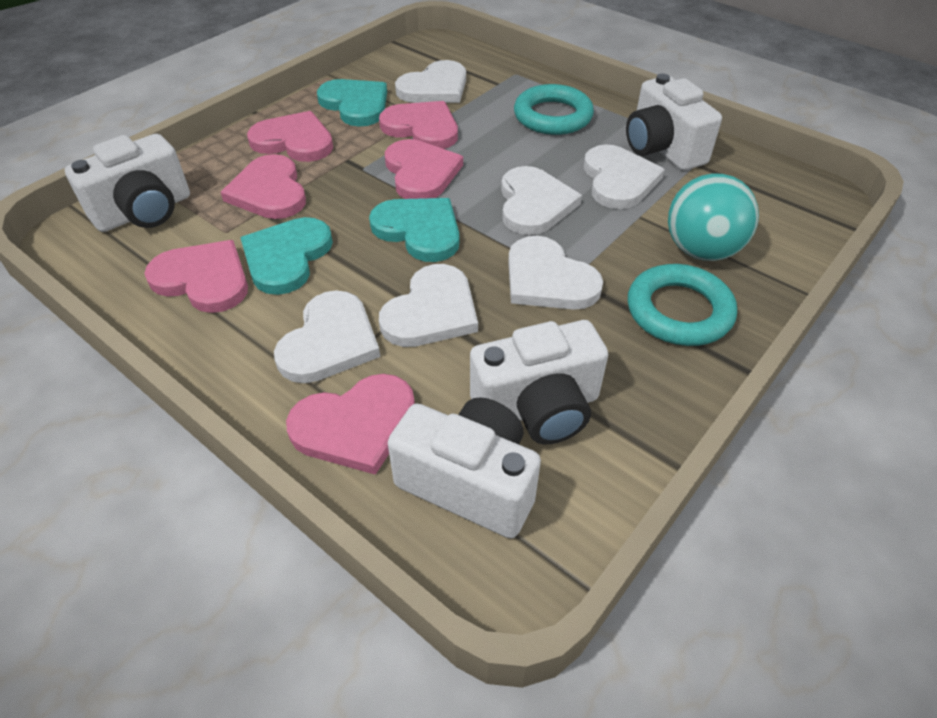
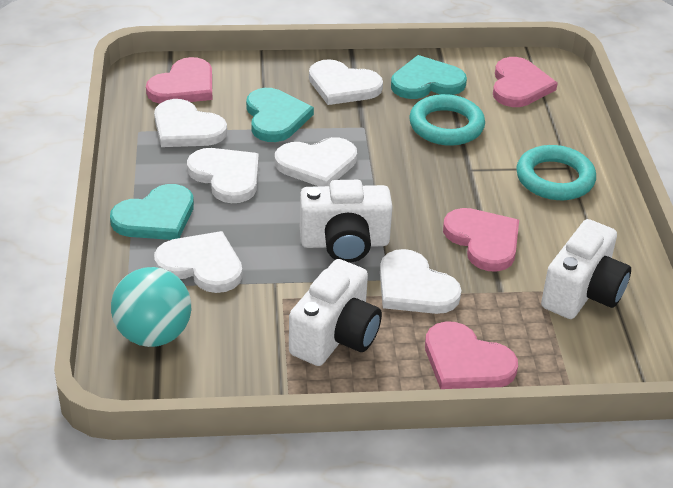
pink heart: 6 -> 4
white camera: 4 -> 3

